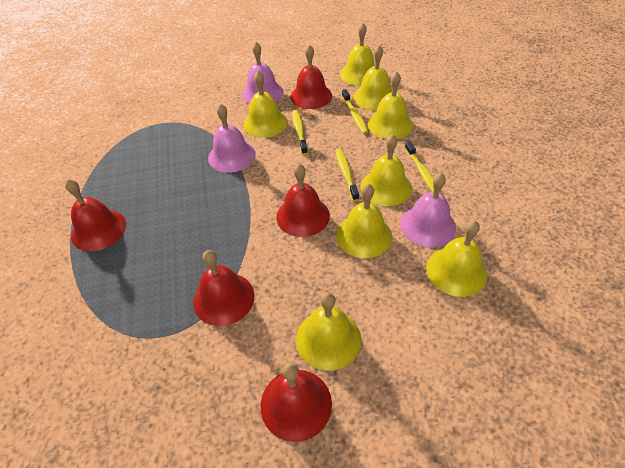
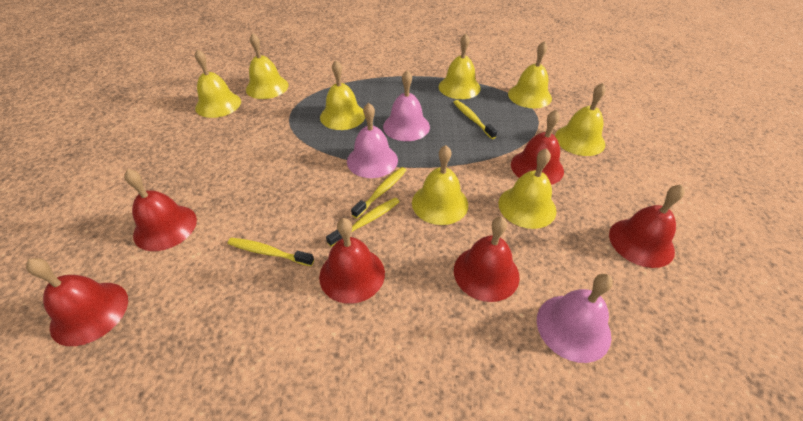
red bell: 5 -> 6

